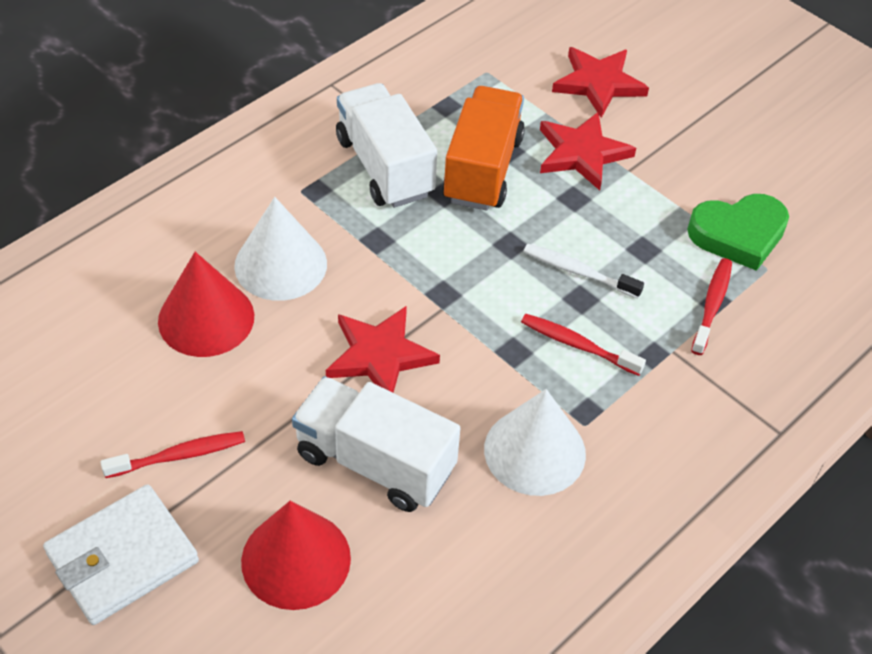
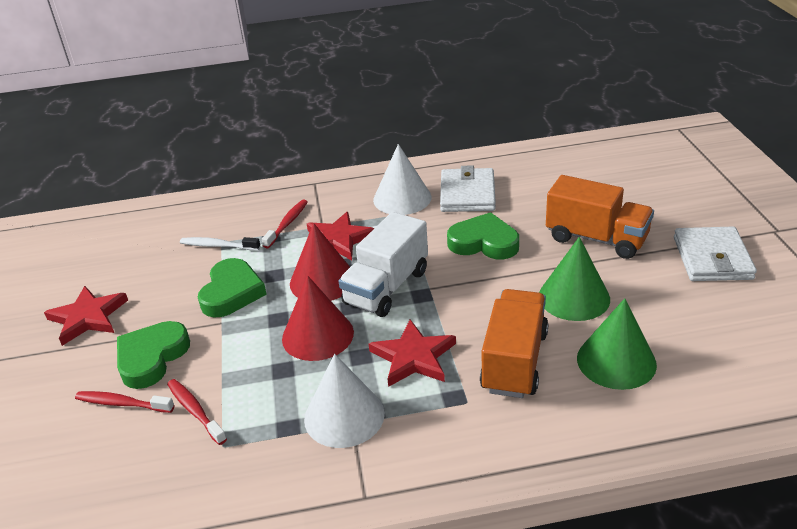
green cone: 0 -> 2
green heart: 1 -> 3
orange truck: 1 -> 2
white truck: 2 -> 1
white wallet: 1 -> 2

